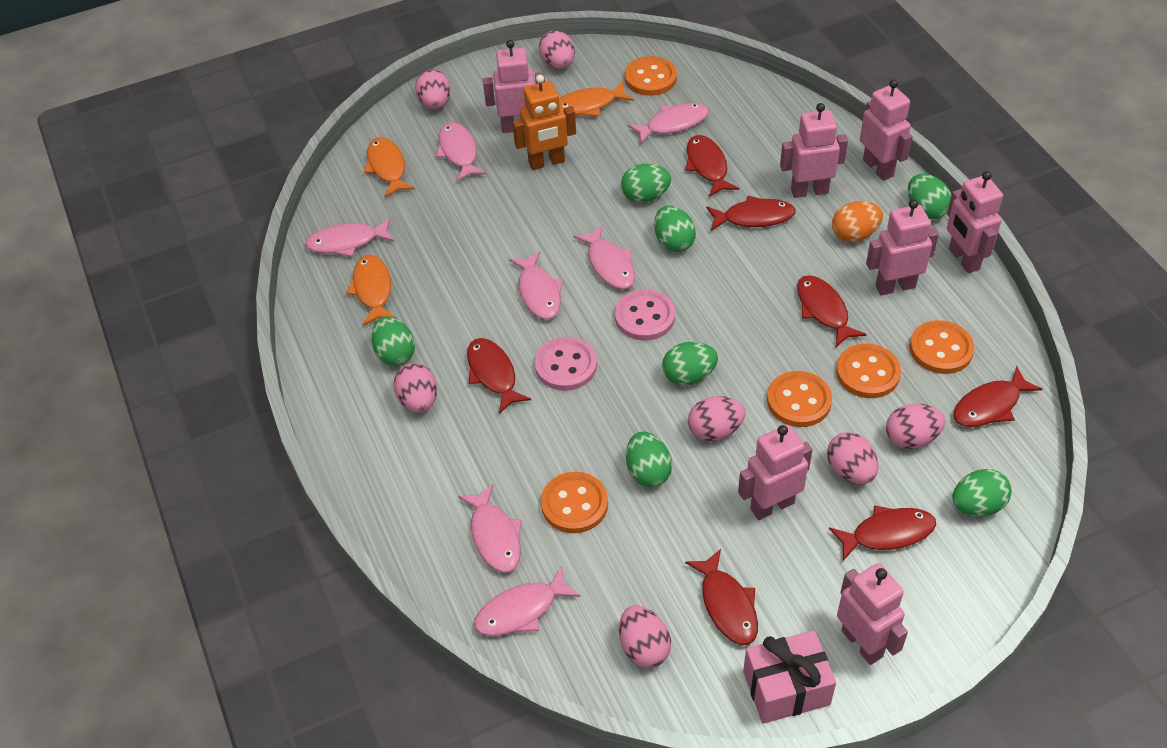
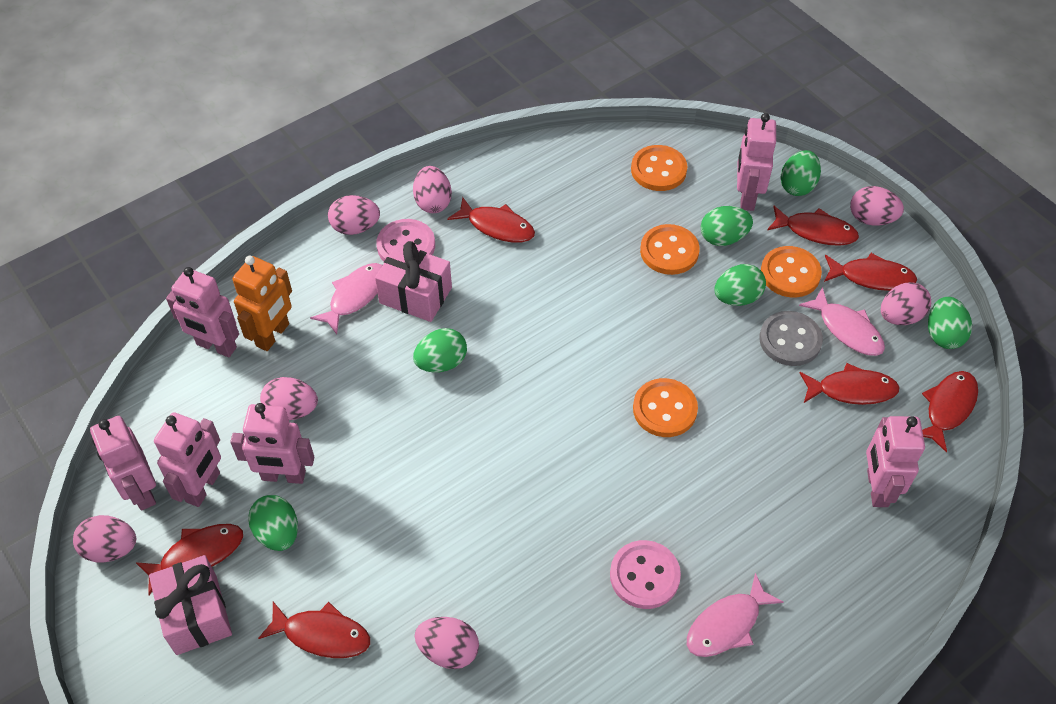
green egg: 7 -> 6
grey button: 0 -> 1
orange button: 5 -> 4
orange egg: 1 -> 0
orange fish: 3 -> 0
pink fish: 7 -> 3
pink gift: 1 -> 2
pink robot: 7 -> 6

